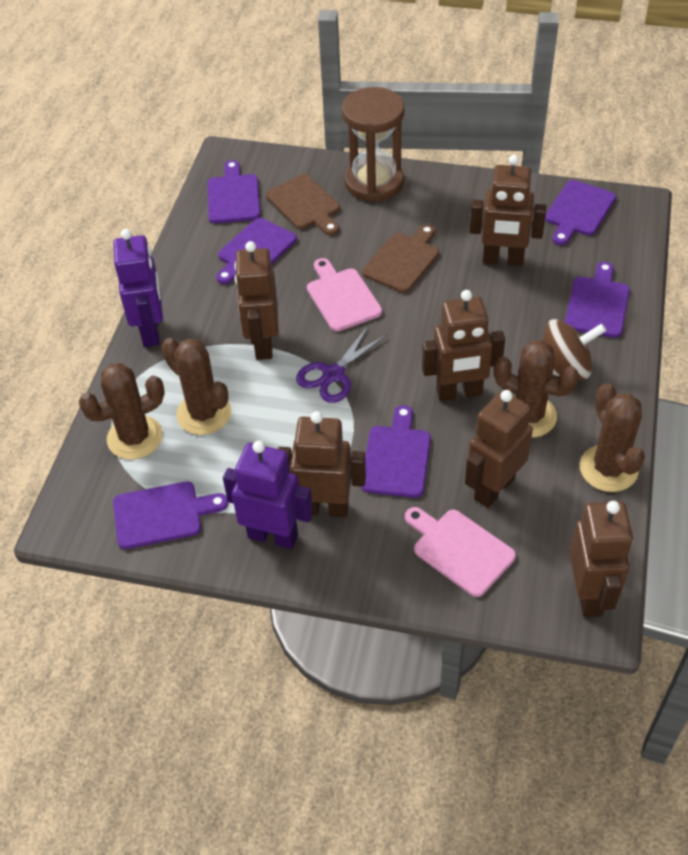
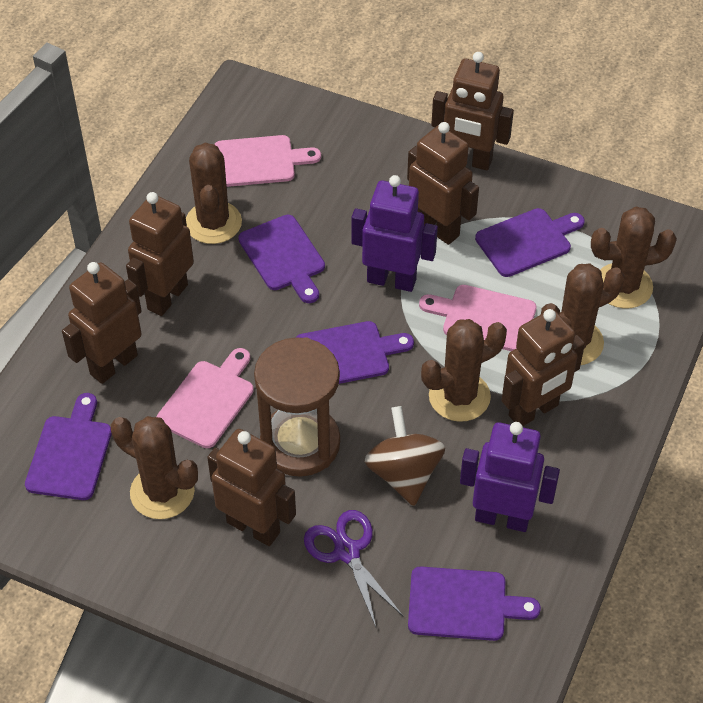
brown cactus: 4 -> 5
brown cutting board: 2 -> 0
pink cutting board: 2 -> 3
purple cutting board: 6 -> 5

